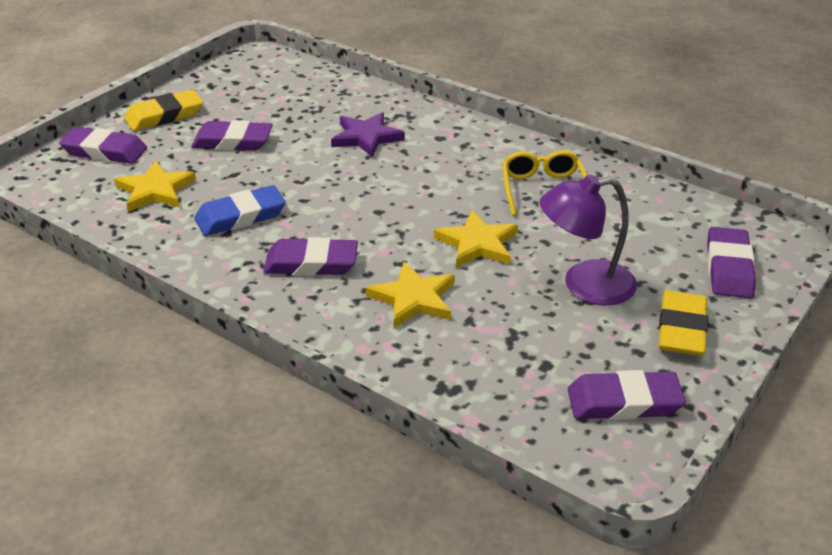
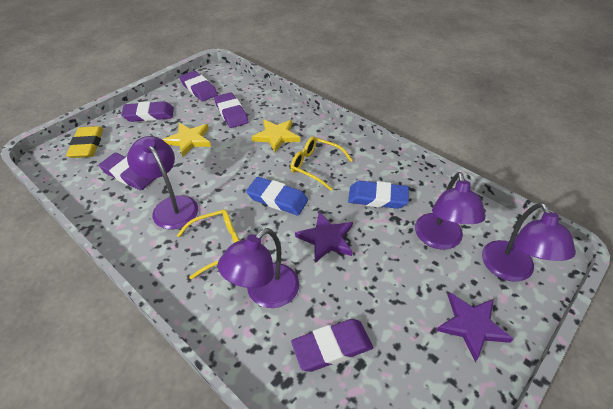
blue eraser: 1 -> 2
purple lamp: 1 -> 4
purple star: 1 -> 2
yellow eraser: 2 -> 1
yellow glasses: 1 -> 2
yellow star: 3 -> 2

